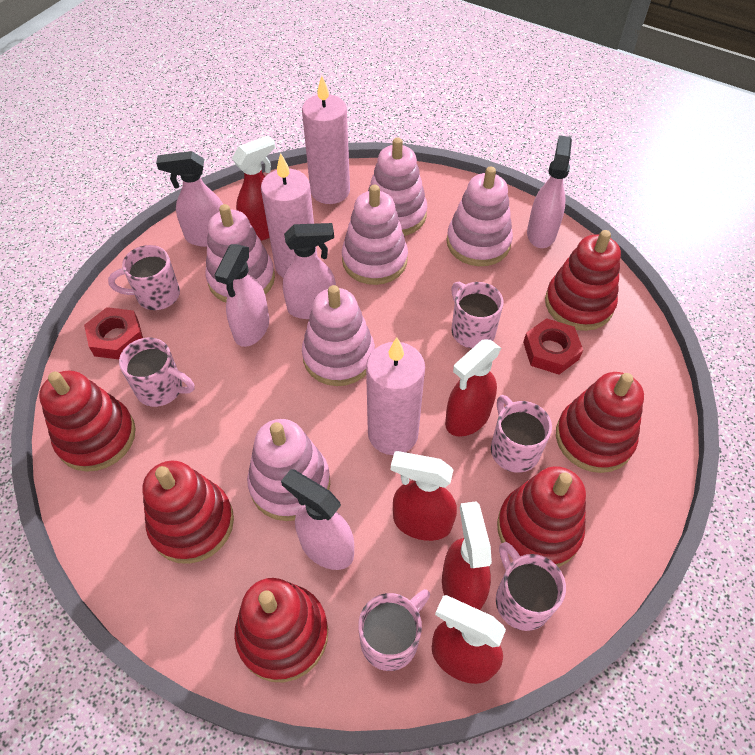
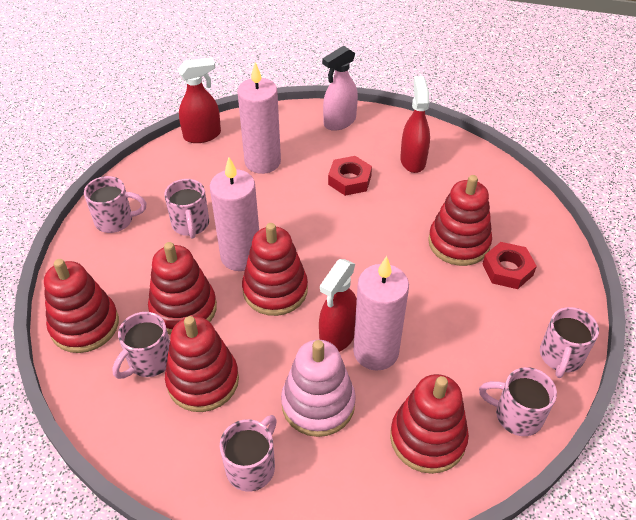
pink spray bottle: 5 -> 1
pink stacking toy: 6 -> 1
red spray bottle: 5 -> 3

